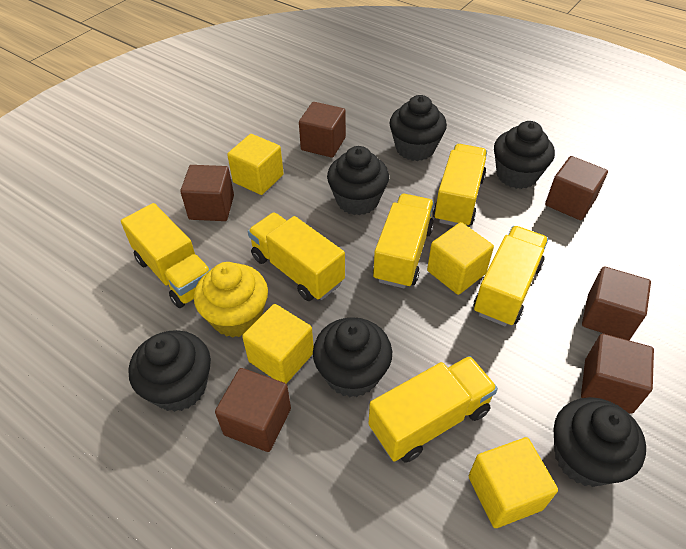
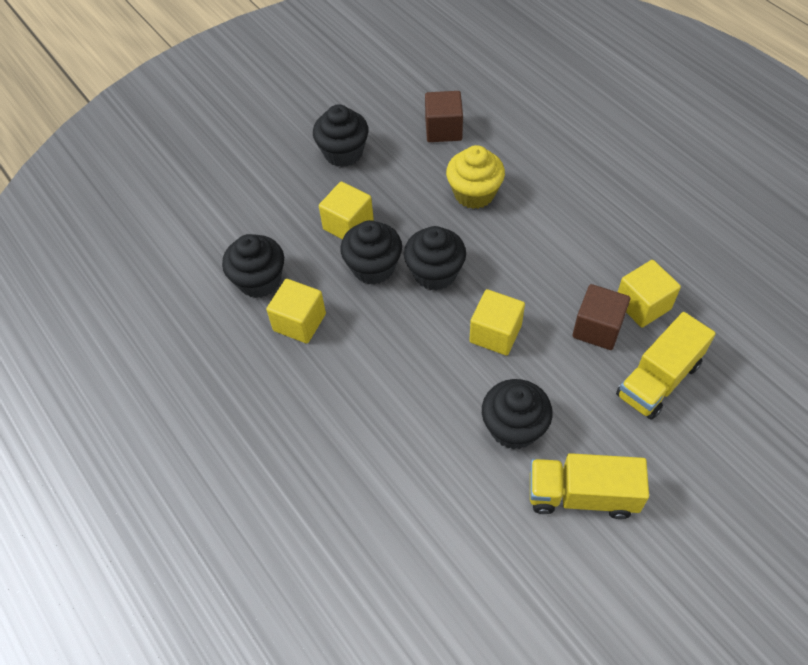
black cupcake: 6 -> 5
brown cube: 6 -> 2
yellow truck: 6 -> 2

